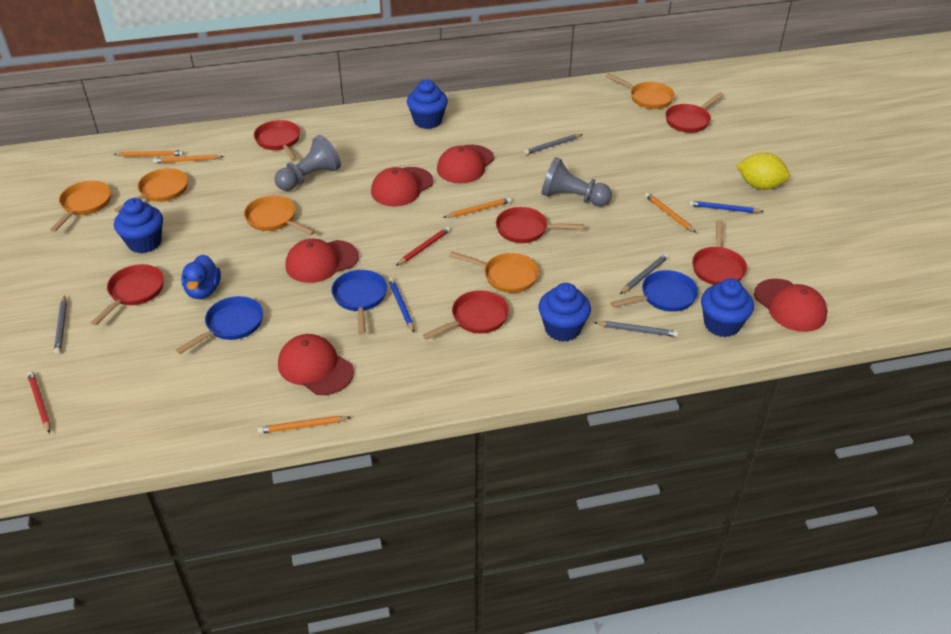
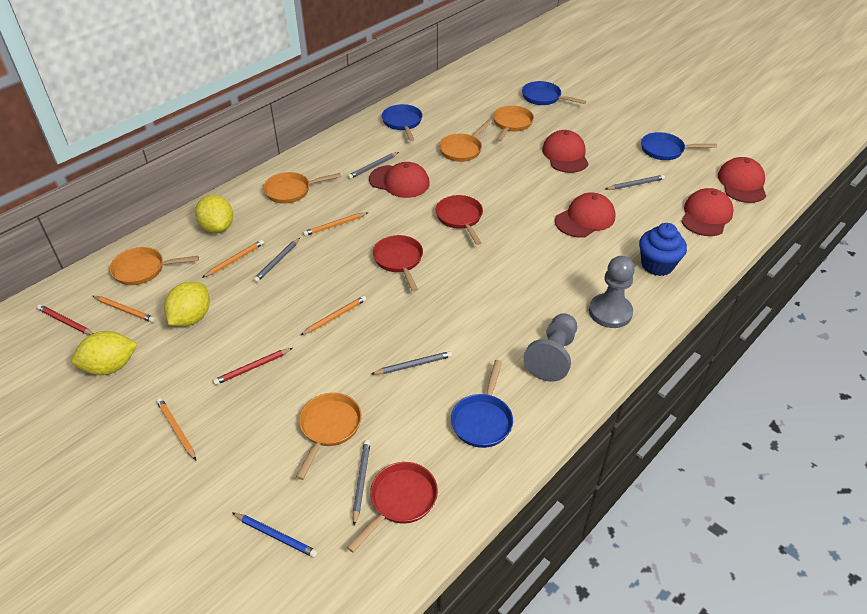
blue cupcake: 4 -> 1
blue duck: 1 -> 0
blue pan: 3 -> 4
blue pencil: 2 -> 1
grey pencil: 4 -> 5
red pan: 6 -> 3
yellow lemon: 1 -> 3

